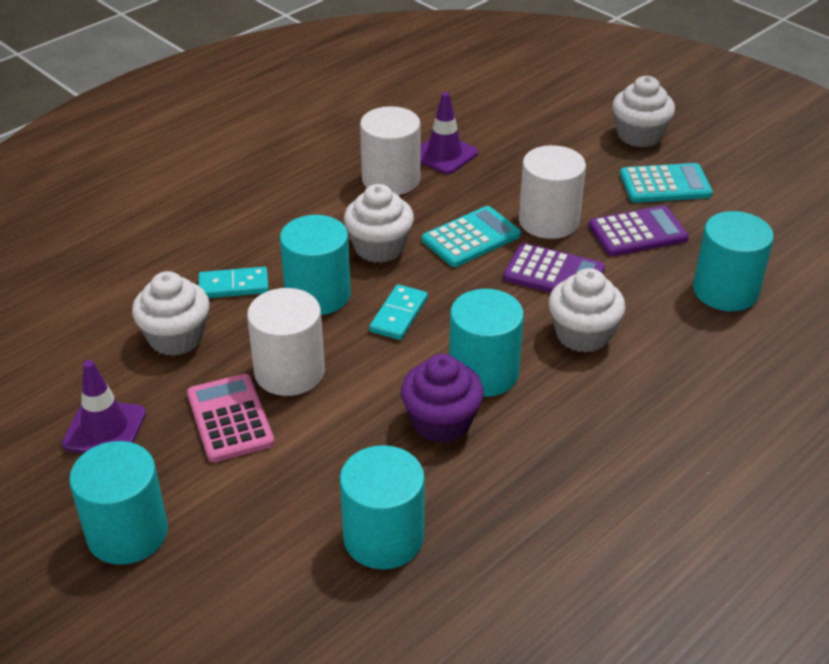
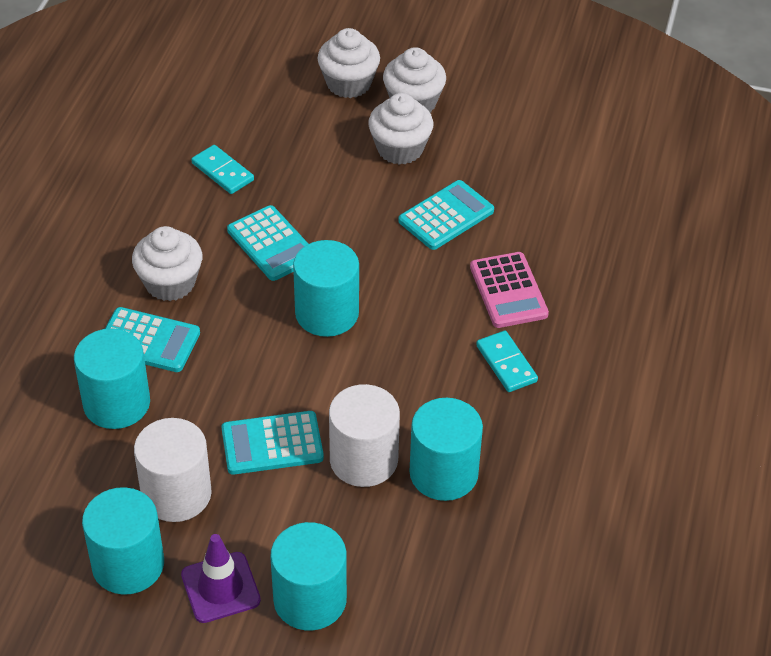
purple calculator: 2 -> 0
purple cupcake: 1 -> 0
purple traffic cone: 2 -> 1
turquoise calculator: 2 -> 4
white cylinder: 3 -> 2

